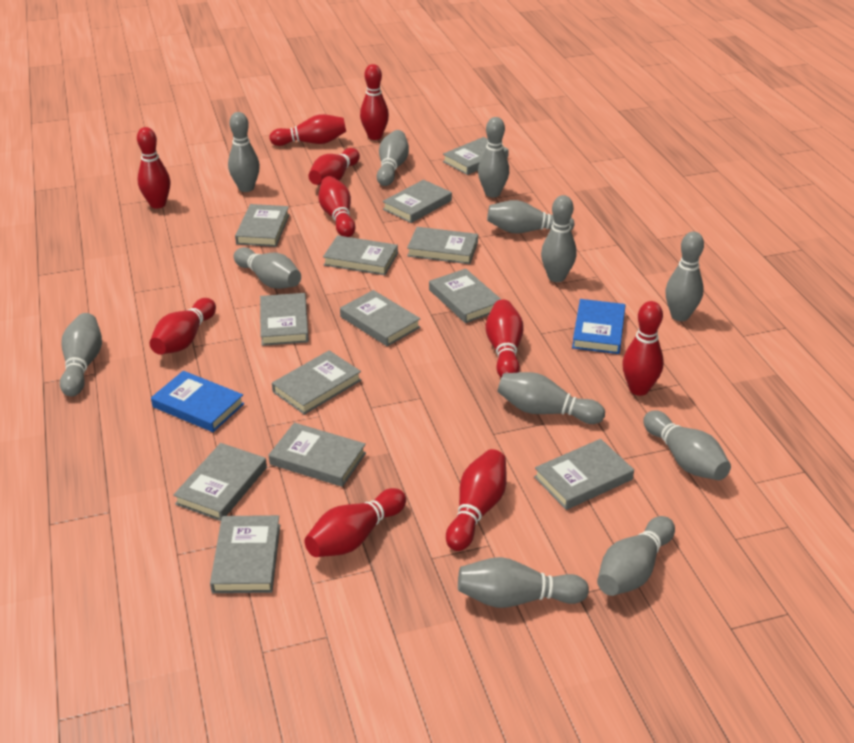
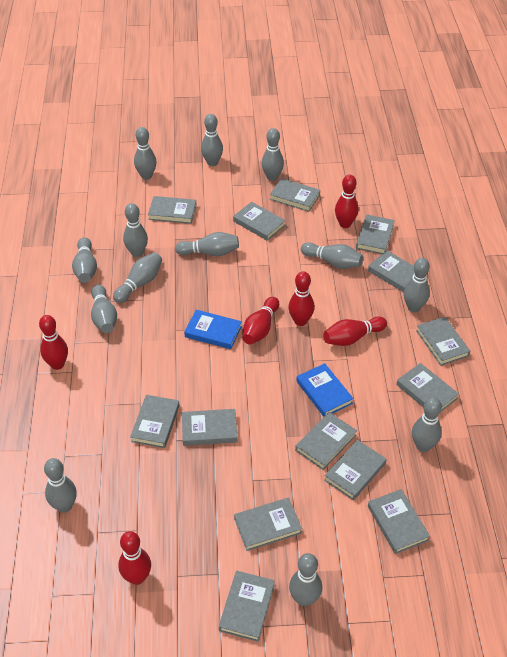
grey book: 13 -> 14
grey bowling pin: 12 -> 13
red bowling pin: 10 -> 6

